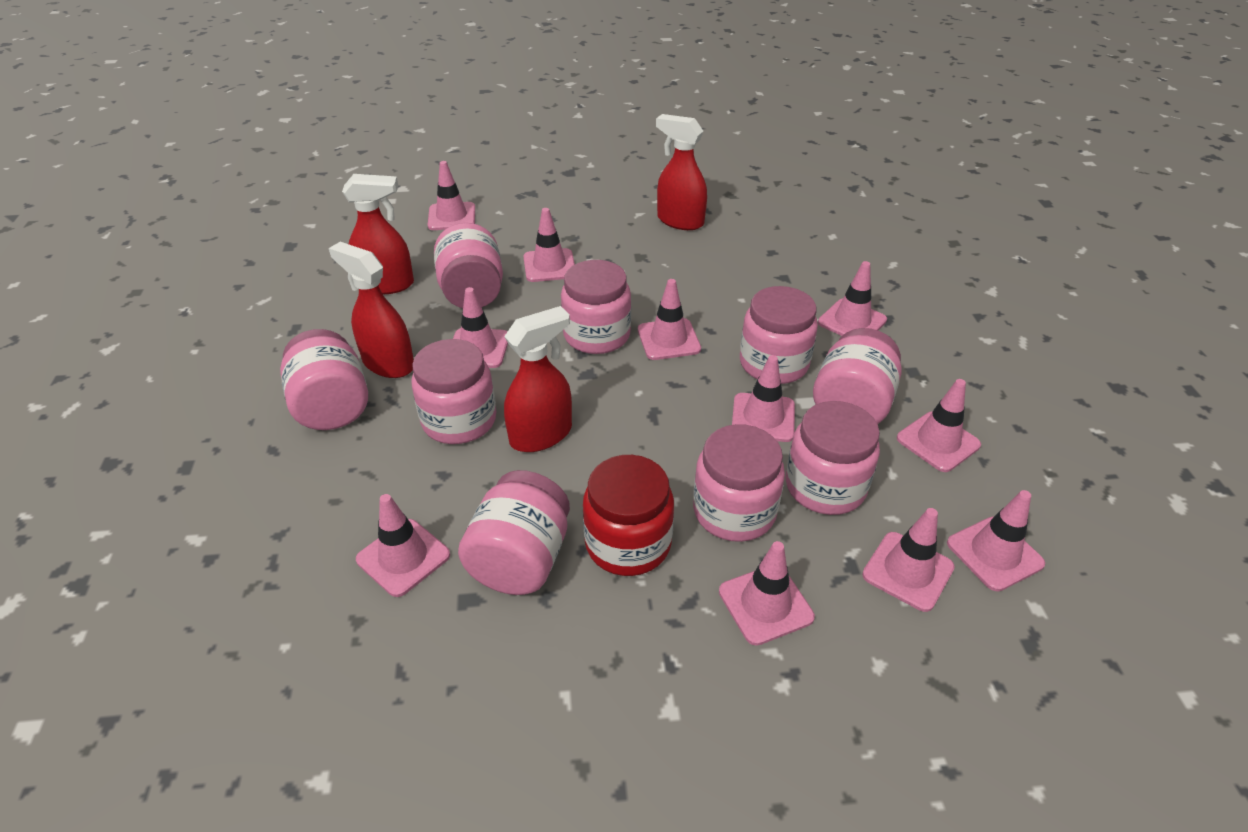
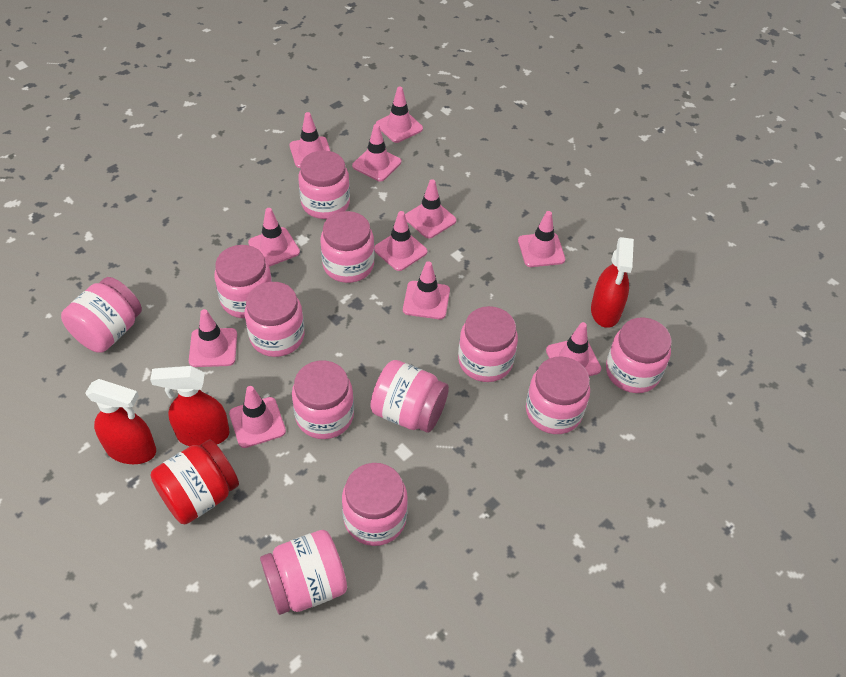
pink jar: 9 -> 12
red spray bottle: 4 -> 3

